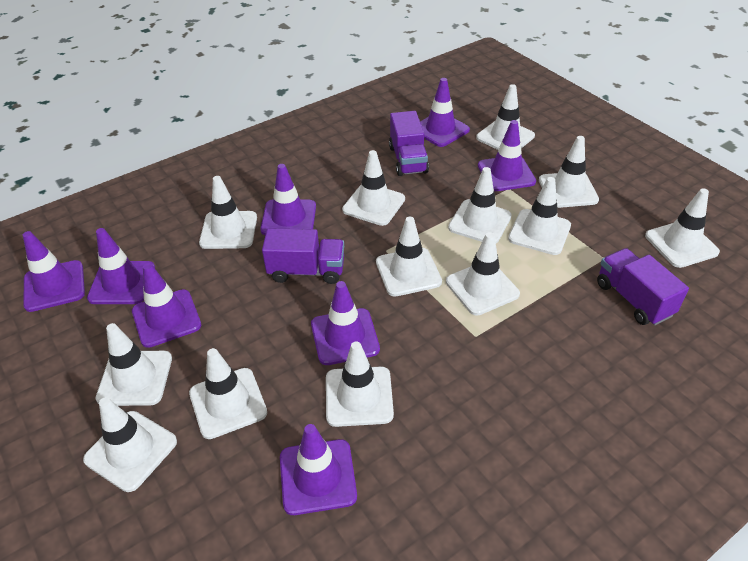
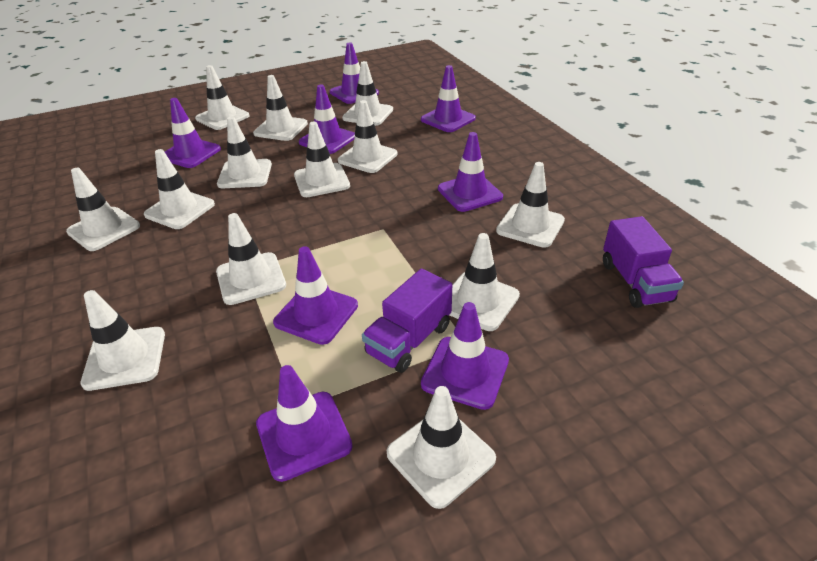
purple truck: 3 -> 2

